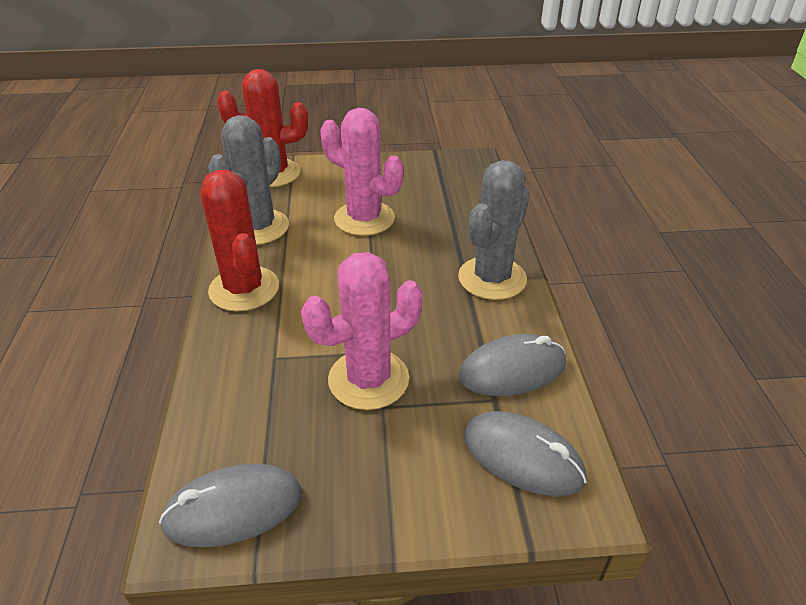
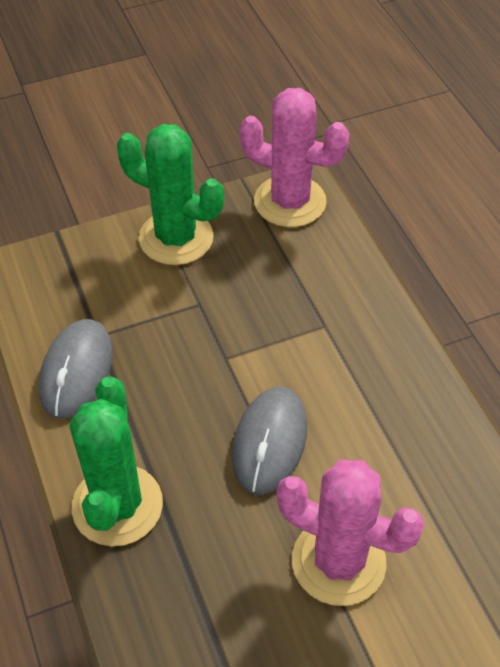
green cactus: 0 -> 2
grey cactus: 2 -> 0
grey mouse: 3 -> 2
red cactus: 2 -> 0

